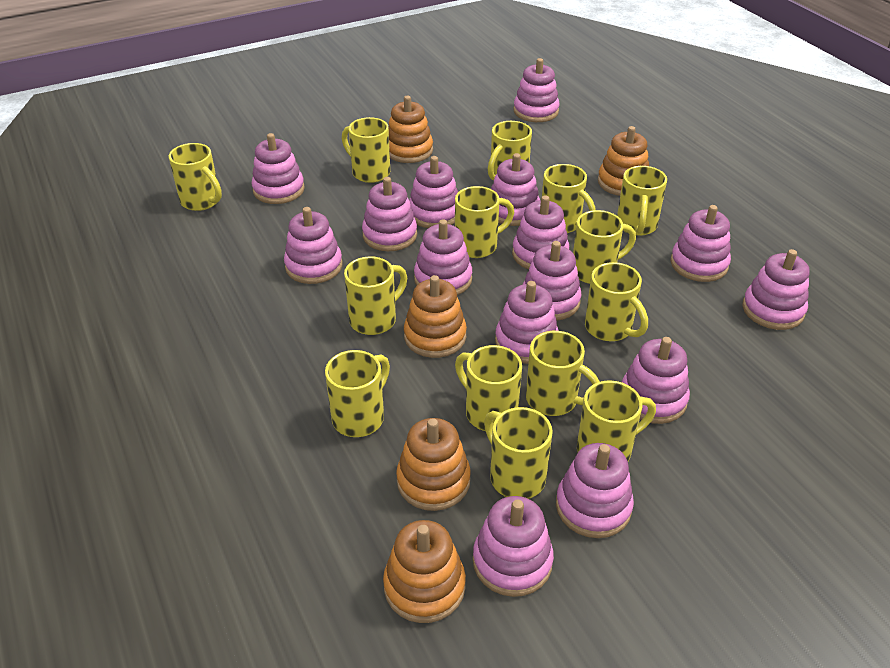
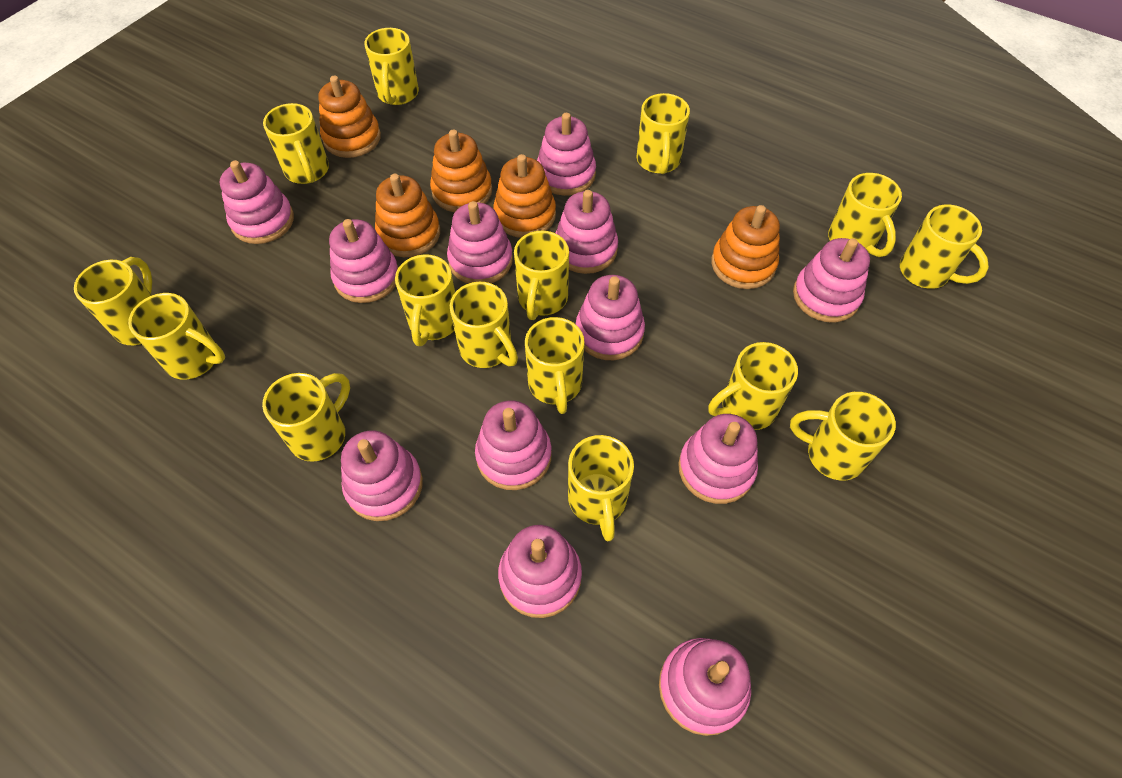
pink stacking toy: 15 -> 12
yellow mug: 14 -> 15

